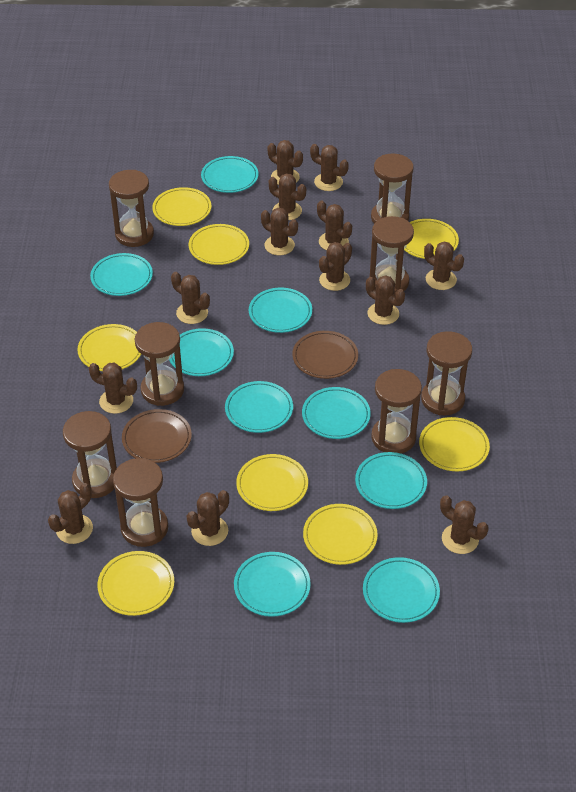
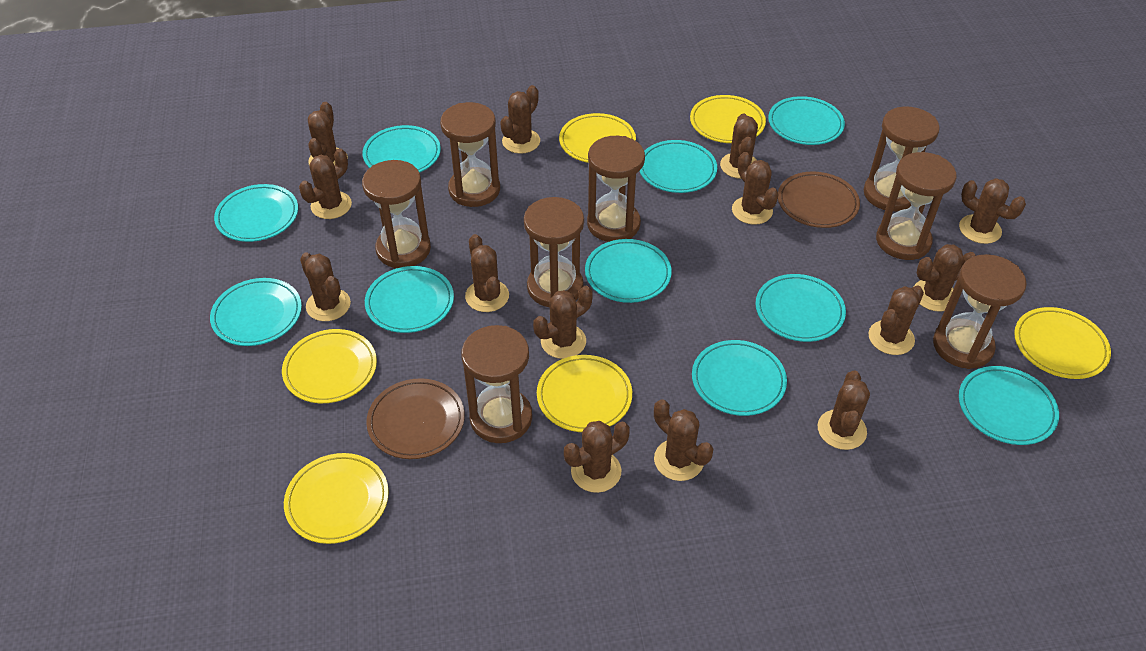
brown cactus: 13 -> 14
turquoise plate: 9 -> 10
yellow plate: 8 -> 6

